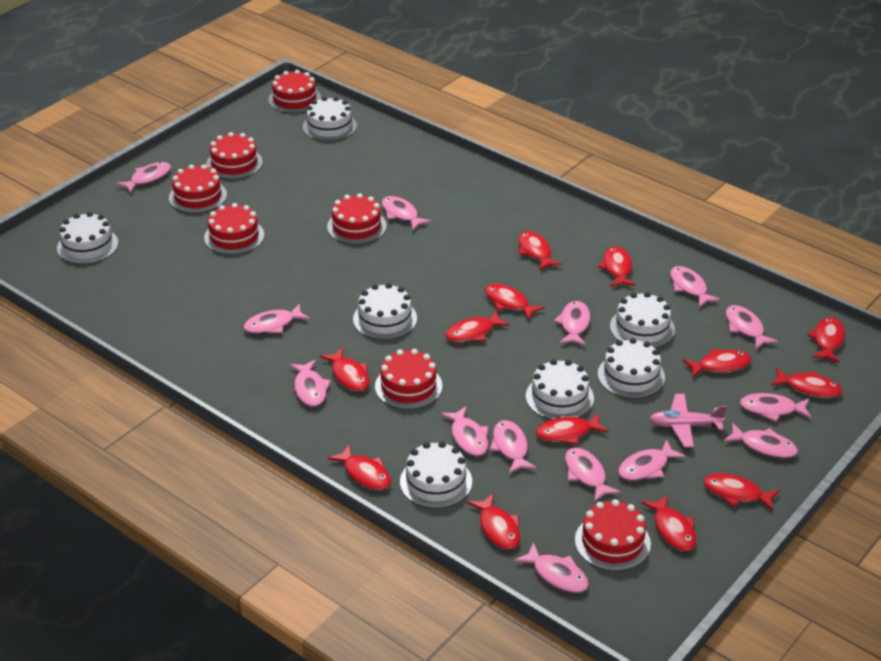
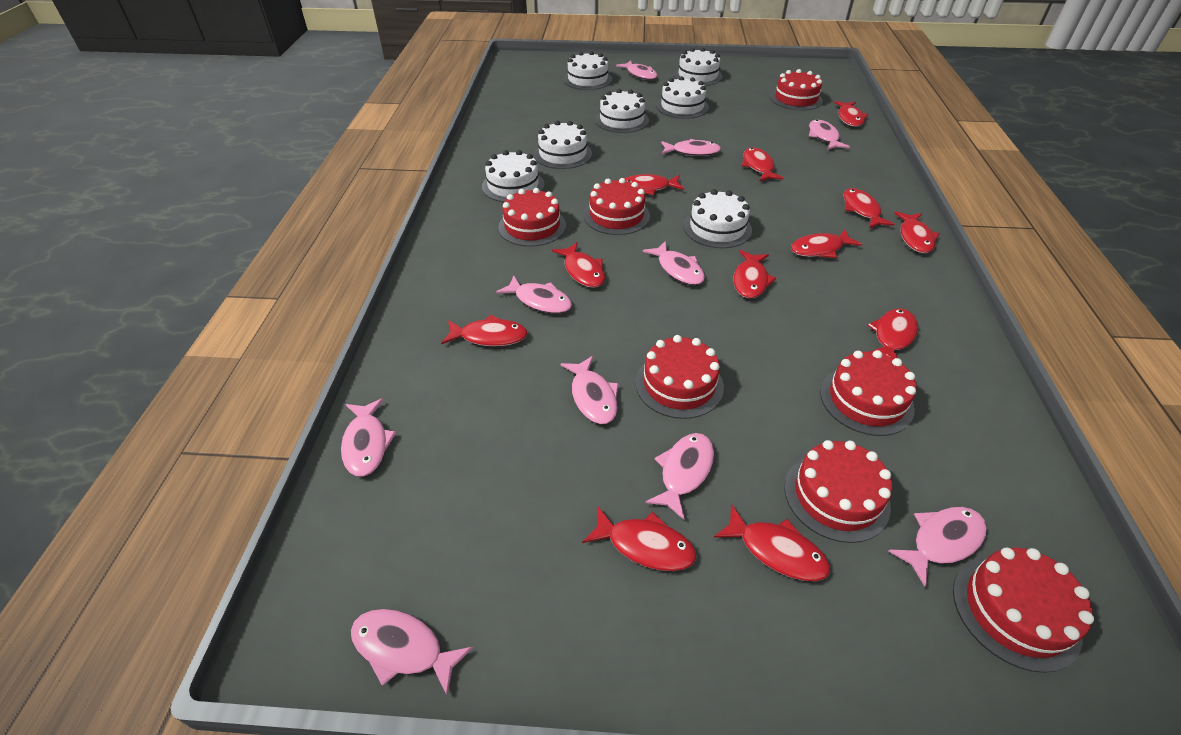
pink fish: 14 -> 10
pink plane: 1 -> 0
red fish: 13 -> 12

